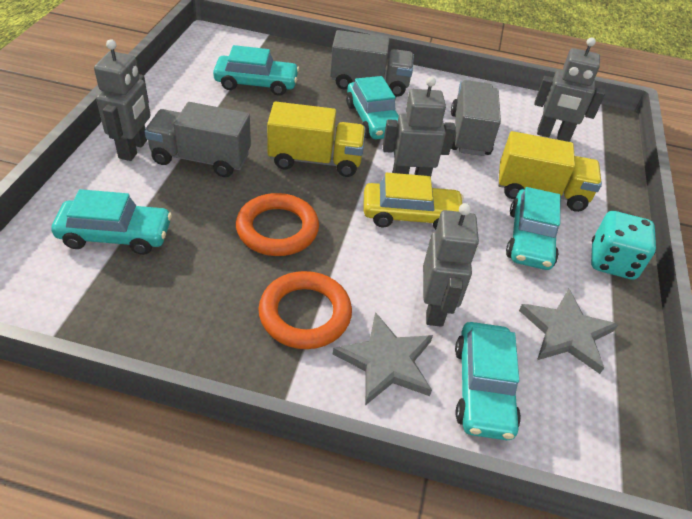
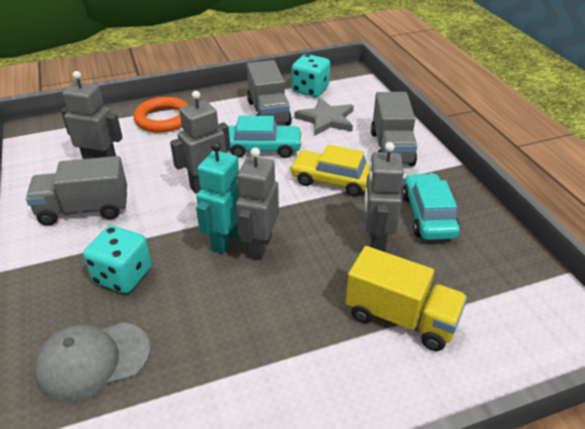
grey cap: 0 -> 1
grey star: 2 -> 1
orange ring: 2 -> 1
turquoise car: 5 -> 2
turquoise dice: 1 -> 2
turquoise robot: 0 -> 1
yellow truck: 2 -> 1

